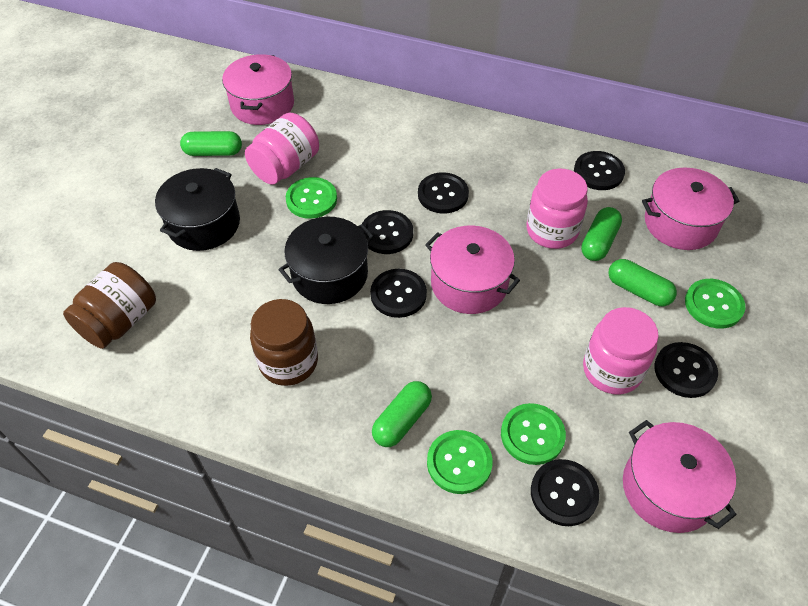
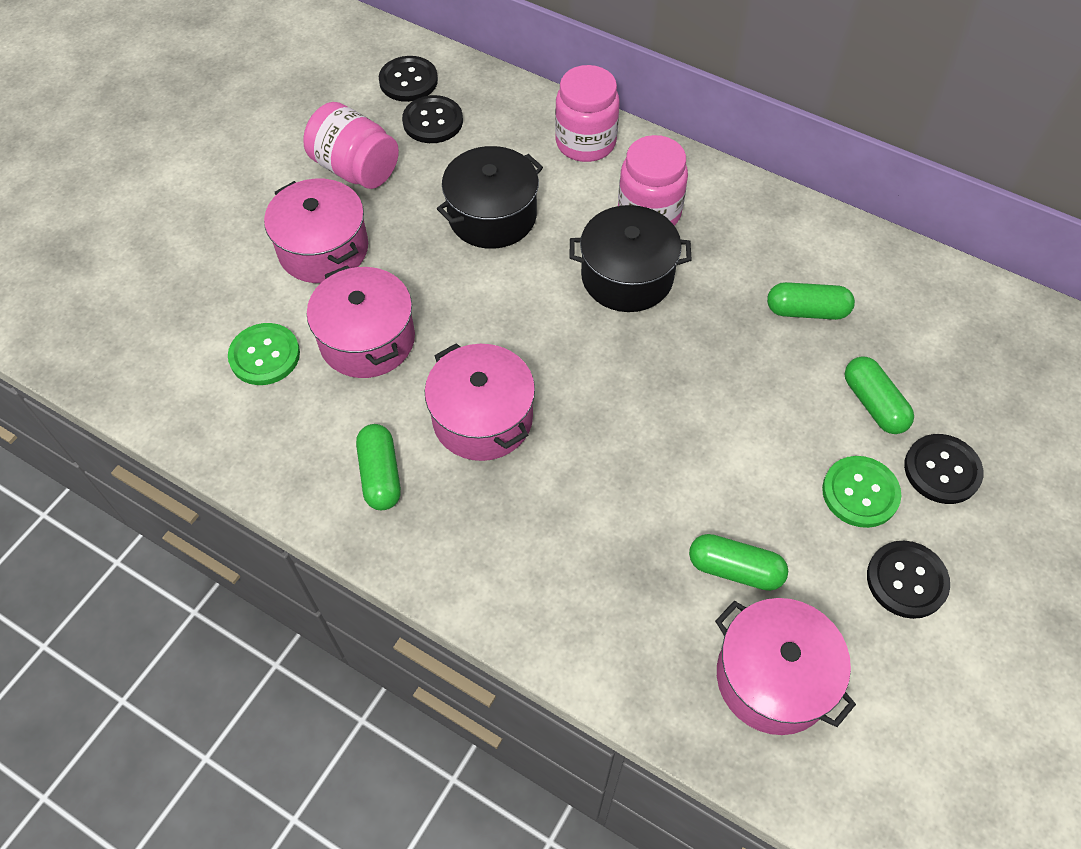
black button: 6 -> 4
brown jar: 2 -> 0
green button: 4 -> 2

